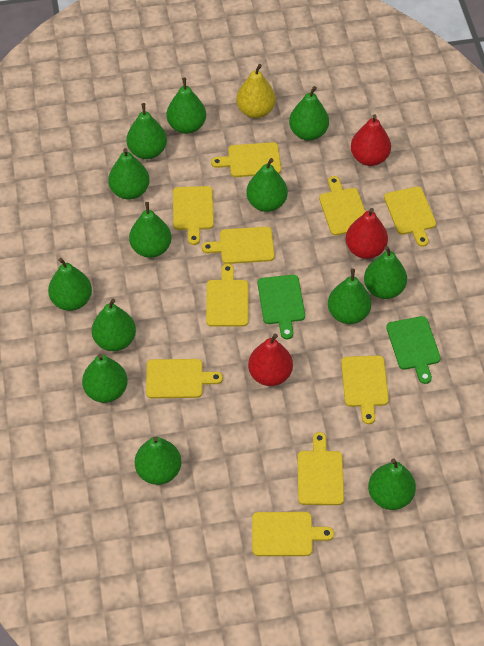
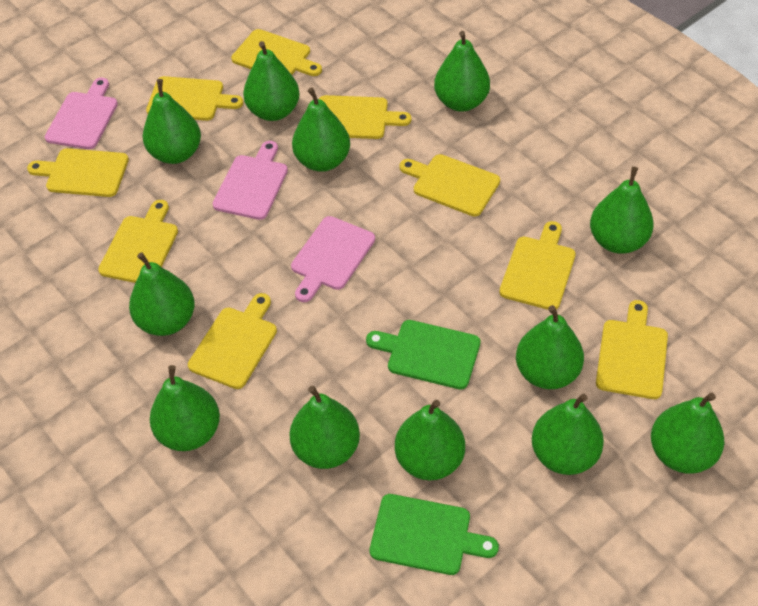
green pear: 13 -> 12
pink cutting board: 0 -> 3
red pear: 3 -> 0
yellow cutting board: 10 -> 9
yellow pear: 1 -> 0

